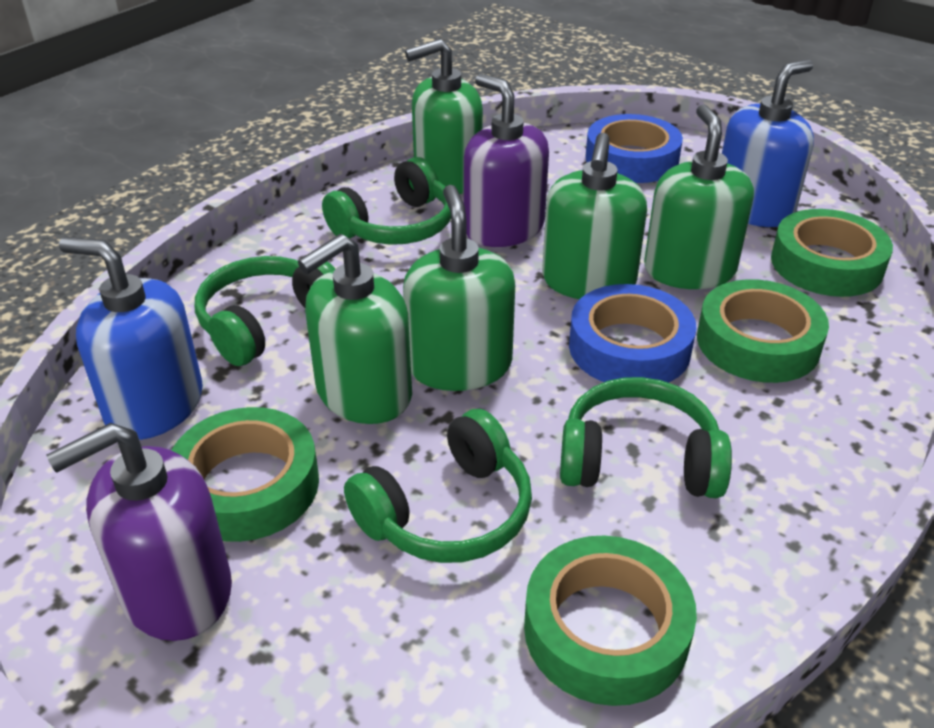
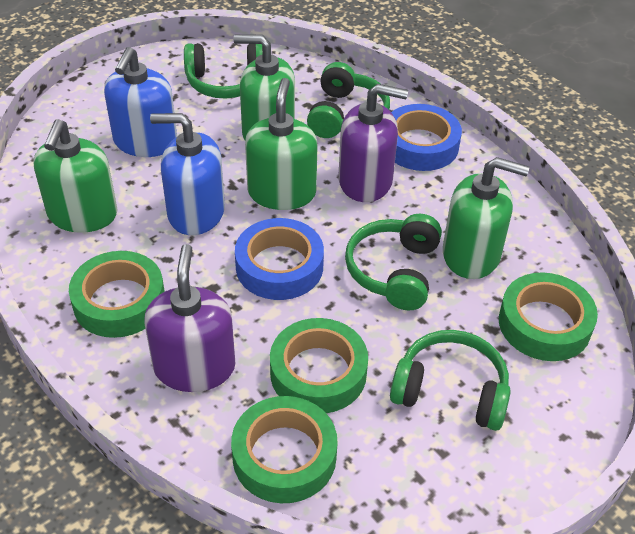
green soap dispenser: 5 -> 4

